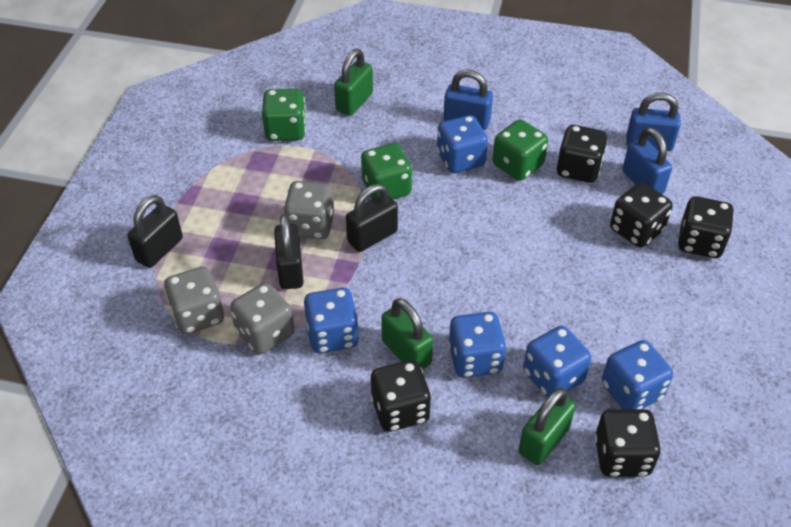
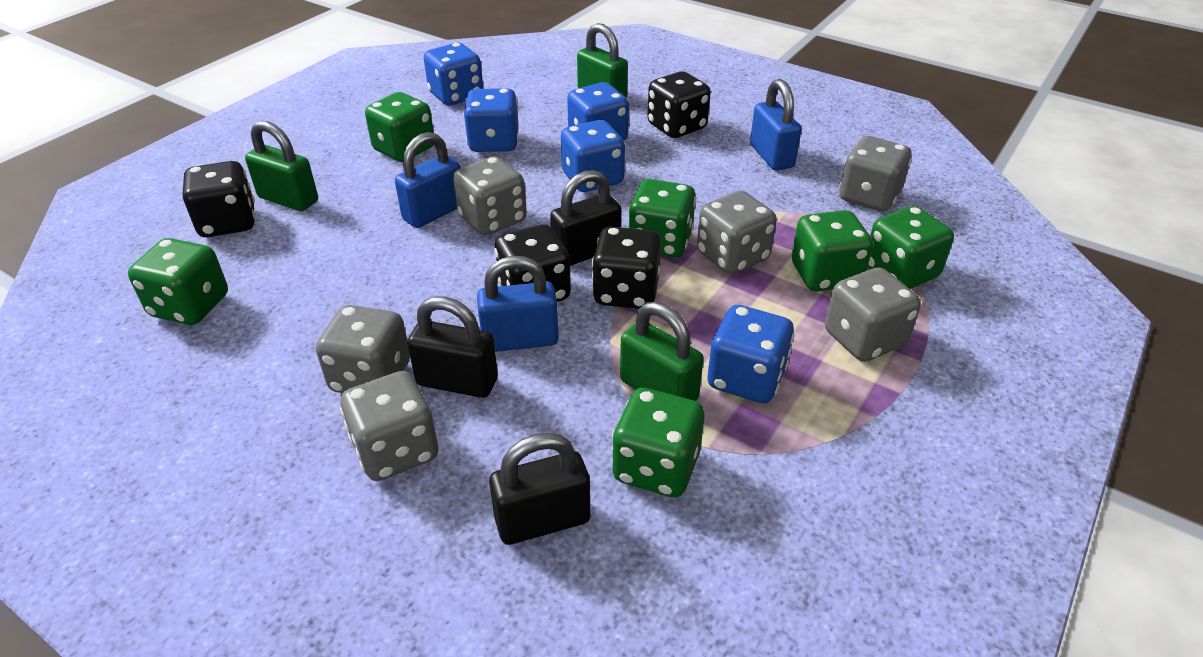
black dice: 5 -> 4
green dice: 3 -> 6
grey dice: 3 -> 6

